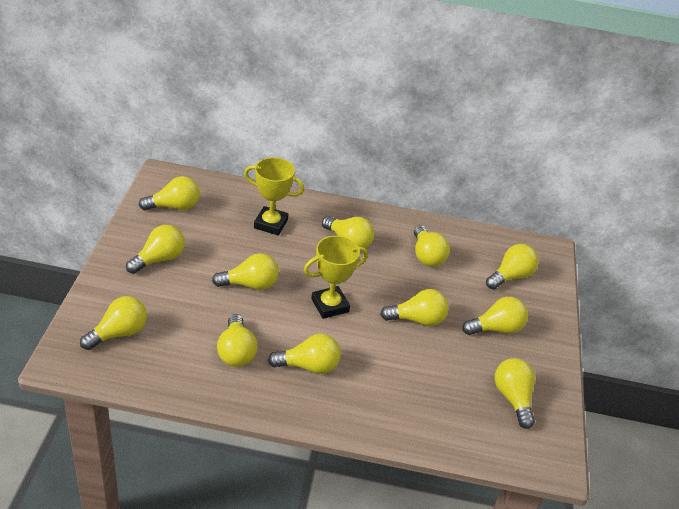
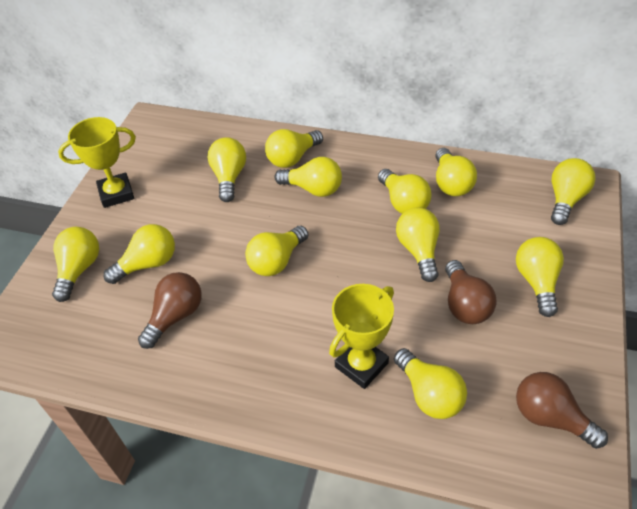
brown light bulb: 0 -> 3

